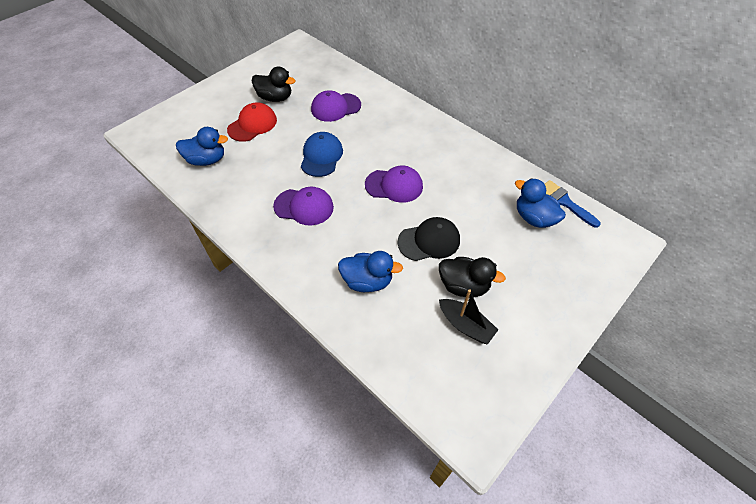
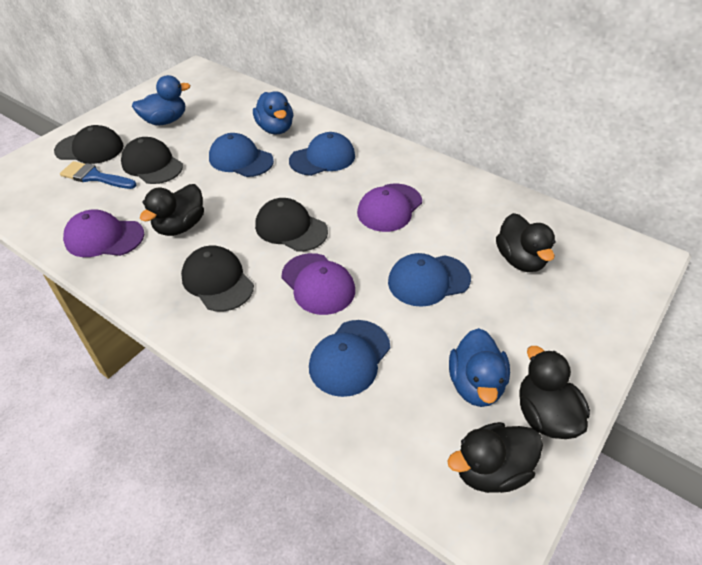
black boat: 1 -> 0
black cap: 1 -> 4
black duck: 2 -> 4
blue cap: 1 -> 4
red cap: 1 -> 0

